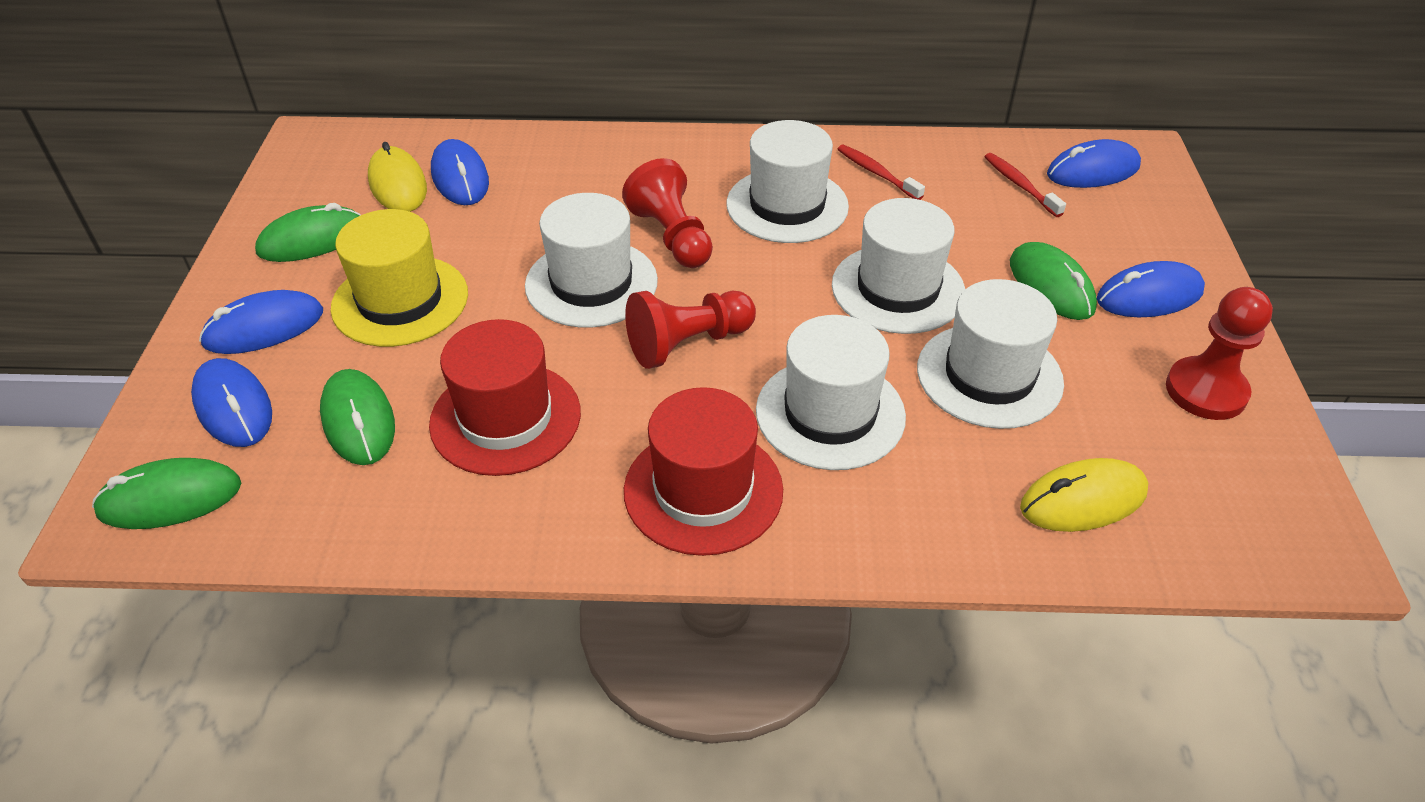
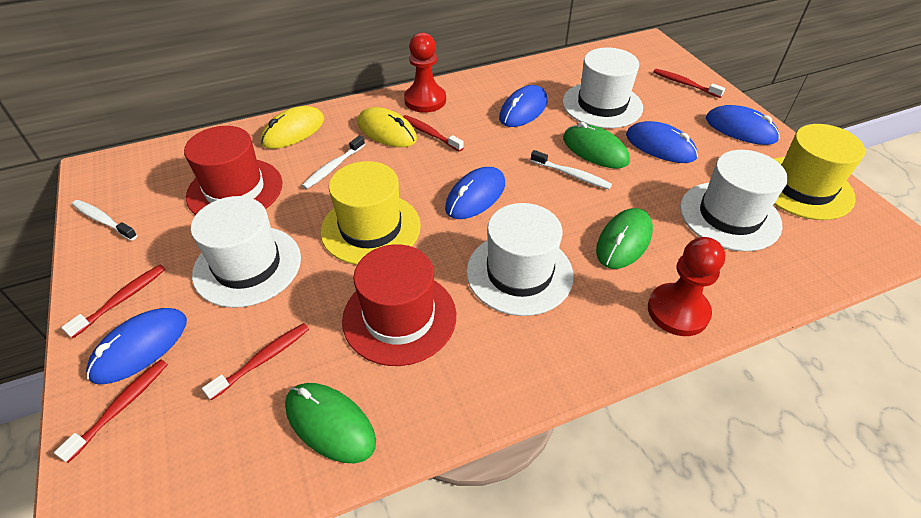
green mouse: 4 -> 3
red pawn: 3 -> 2
red toothbrush: 2 -> 5
white hat: 5 -> 4
white toothbrush: 0 -> 3
yellow hat: 1 -> 2

